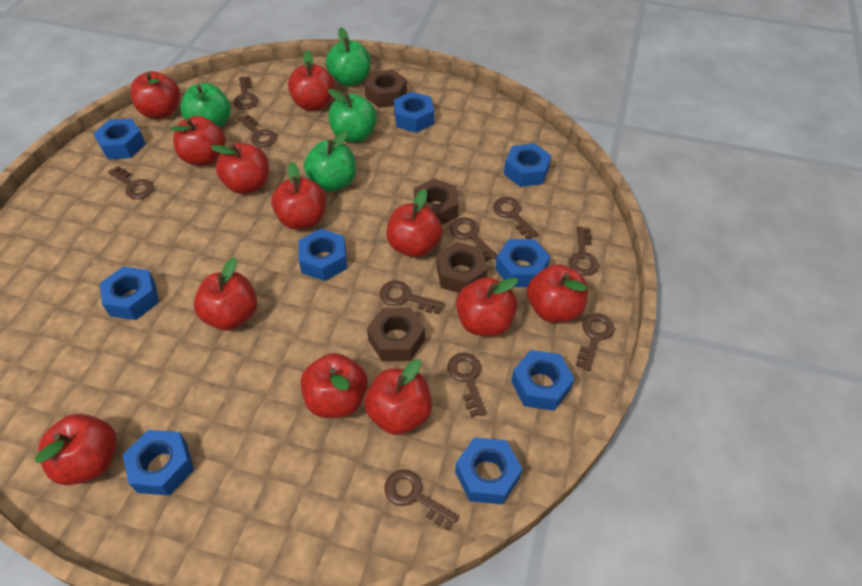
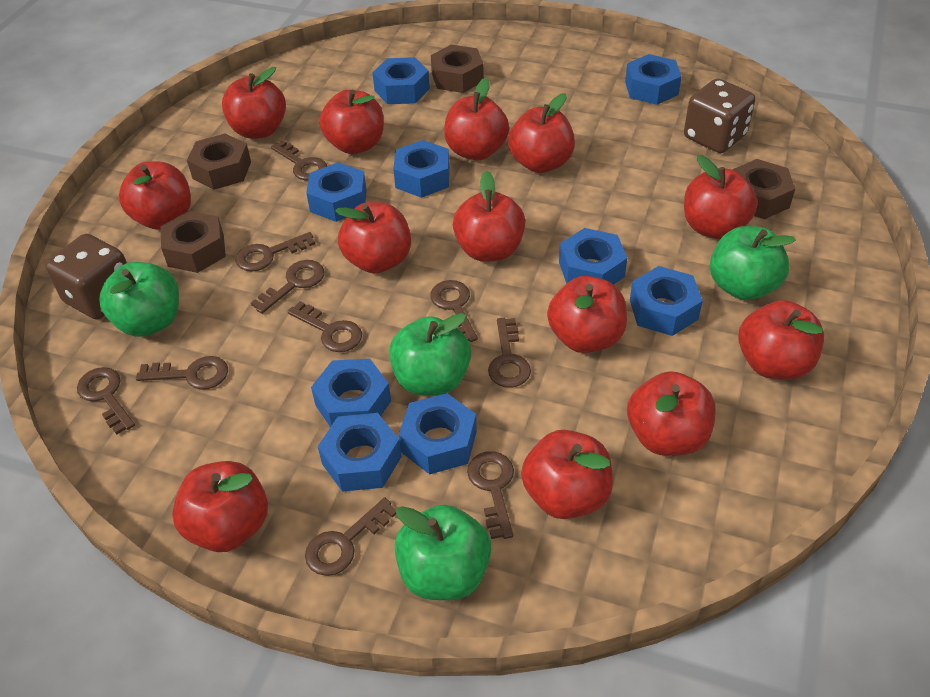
brown dice: 0 -> 2
red apple: 12 -> 13

